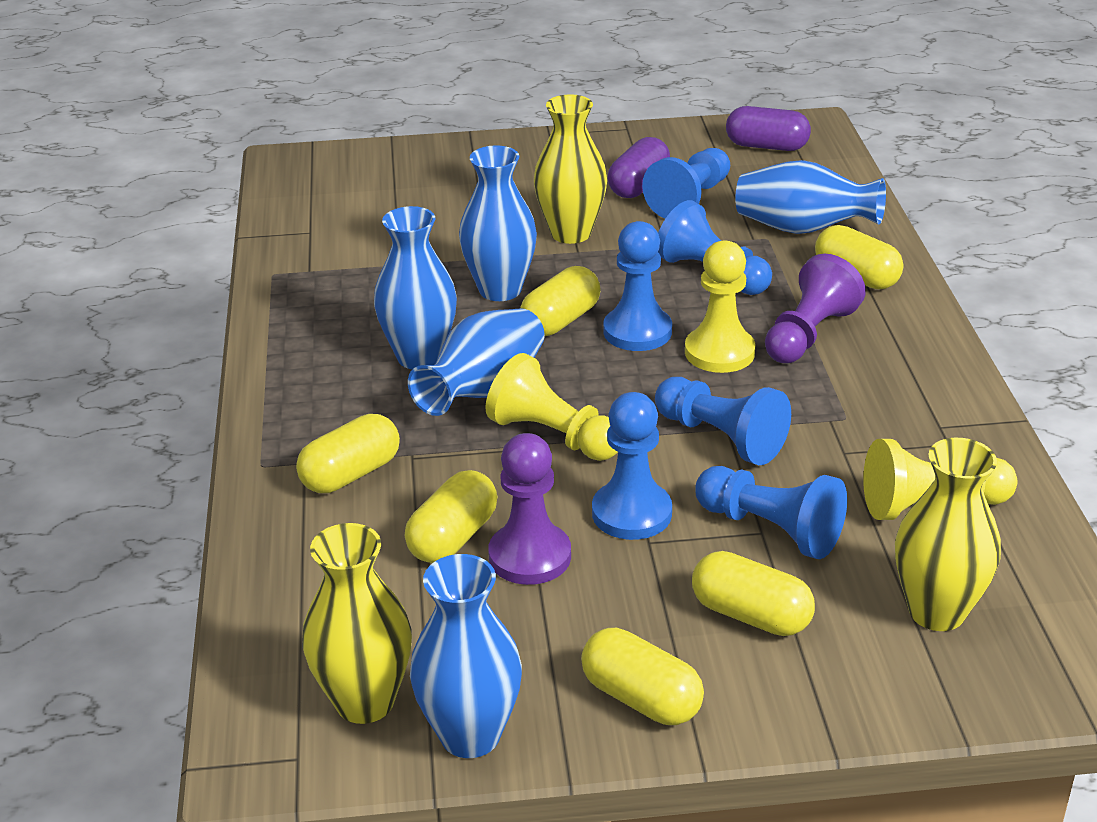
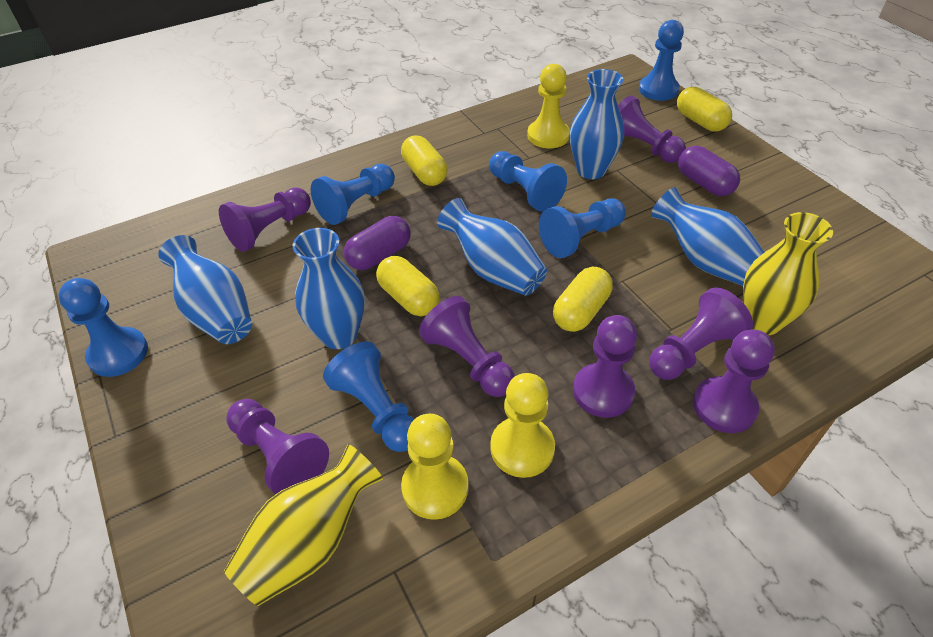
purple pawn: 2 -> 7
yellow capsule: 6 -> 4
yellow vase: 3 -> 2

